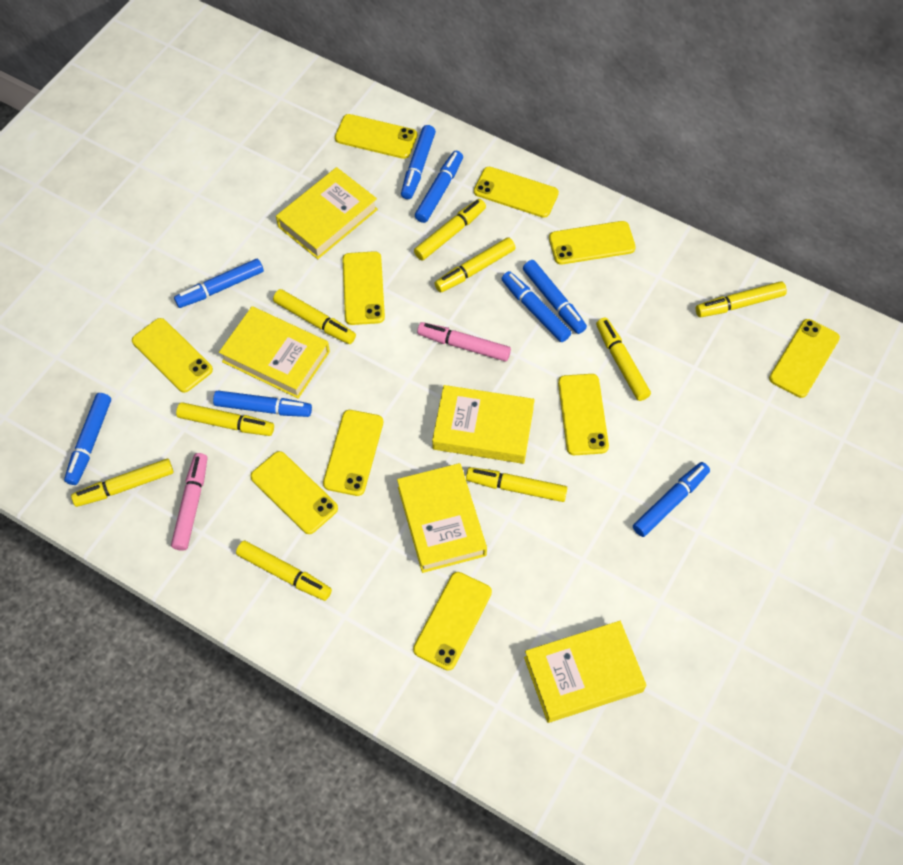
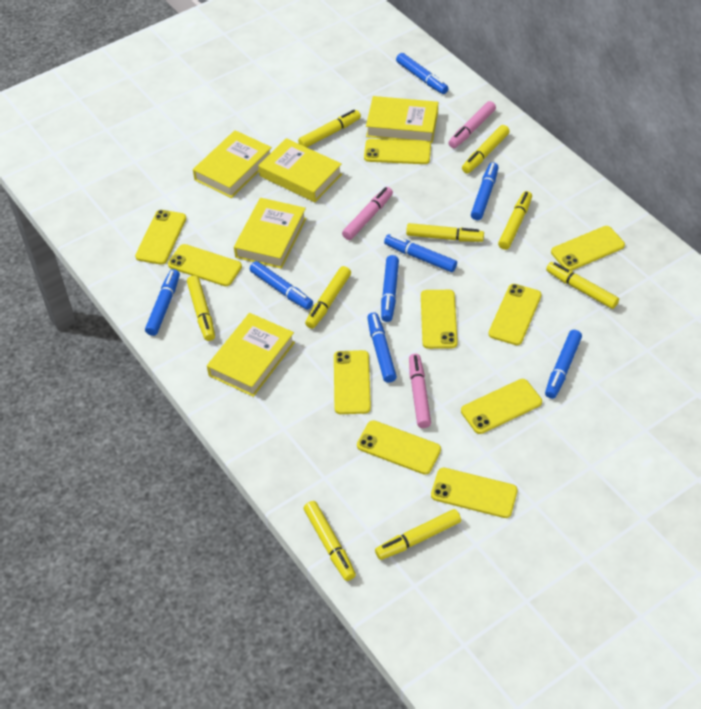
pink marker: 2 -> 3

